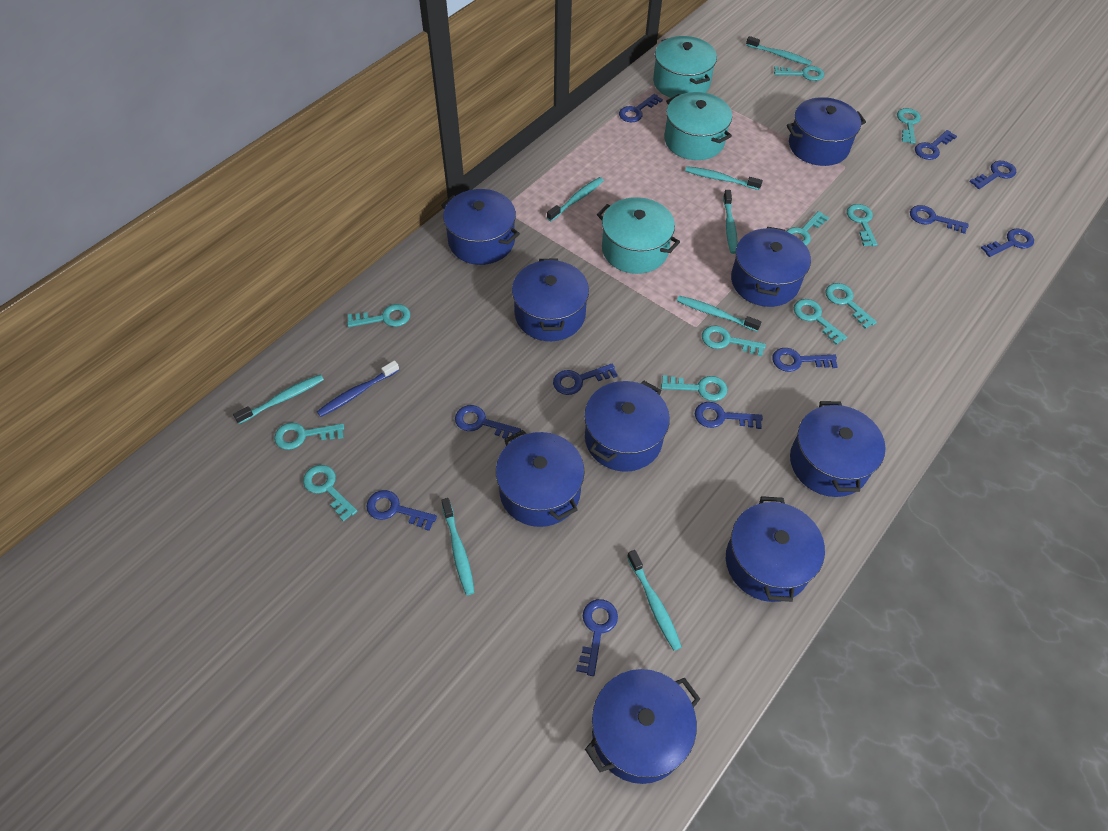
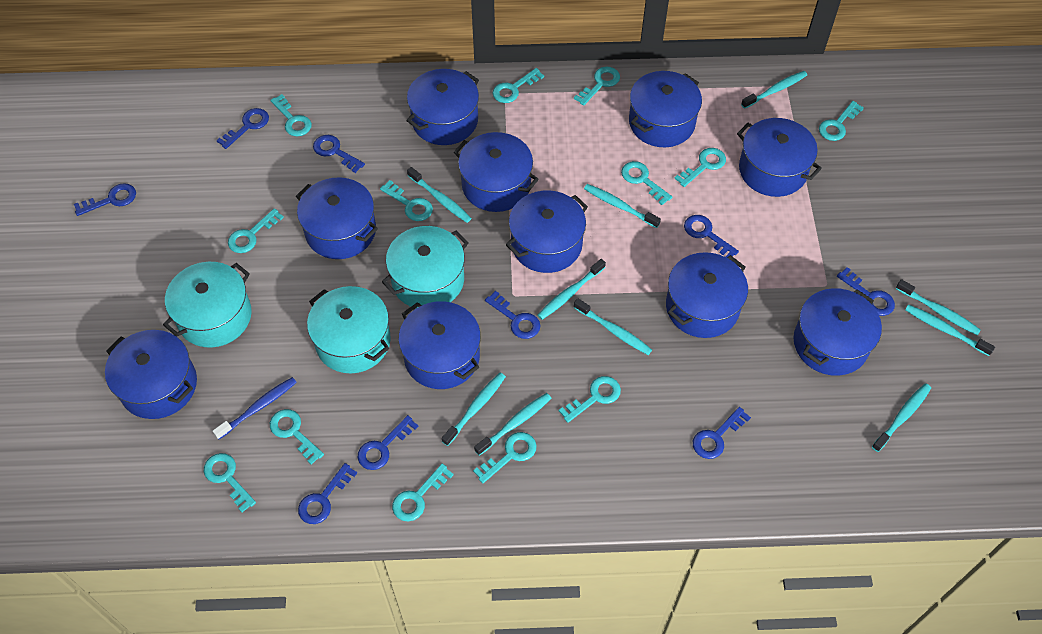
blue key: 11 -> 9
blue pot: 9 -> 10
turquoise key: 11 -> 13
turquoise toothbrush: 8 -> 10

